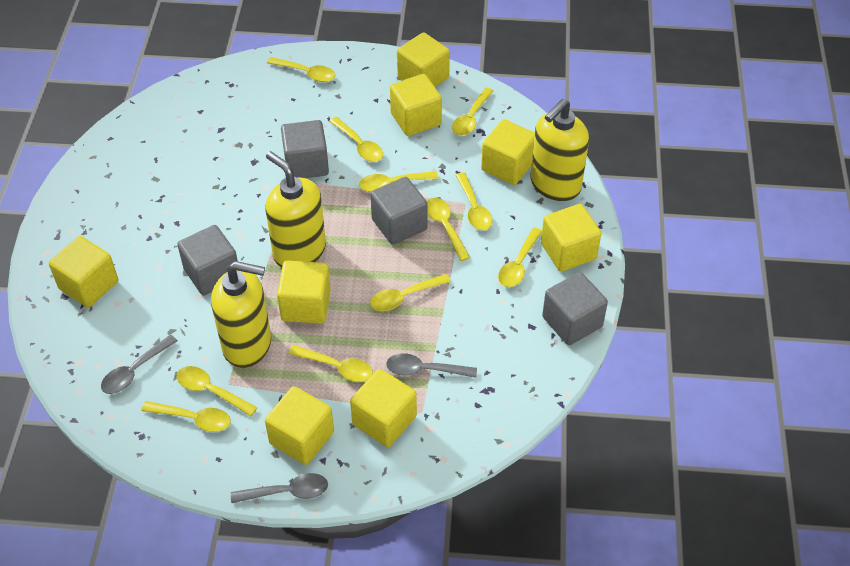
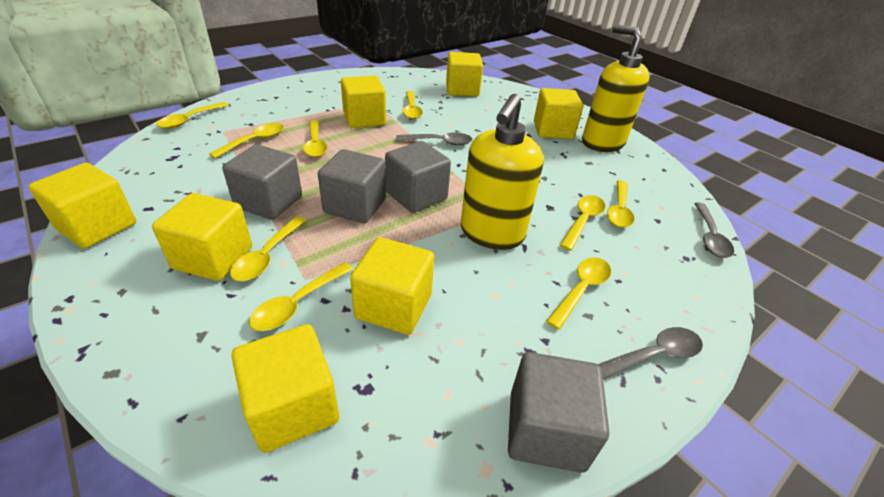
yellow cube: 8 -> 7
yellow soap dispenser: 3 -> 2
yellow spoon: 11 -> 9

